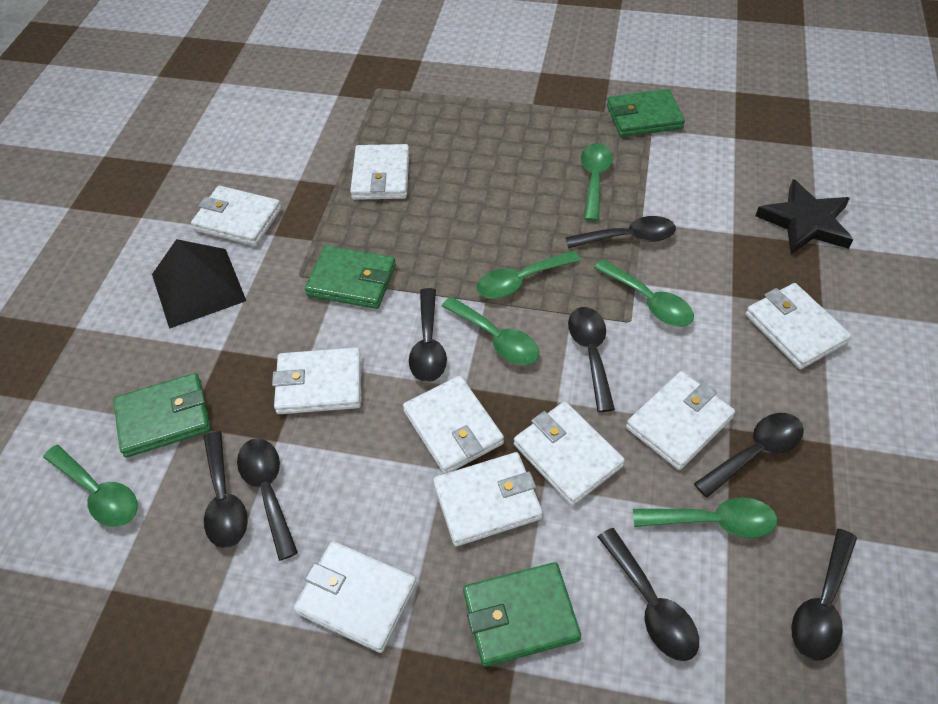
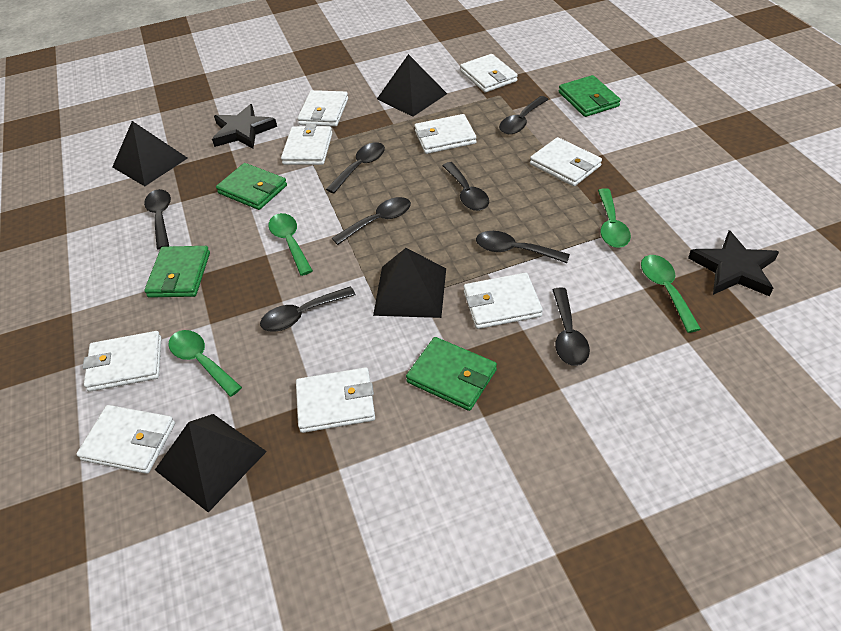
black pyramid: 1 -> 4
black star: 1 -> 2
green spoon: 6 -> 4

